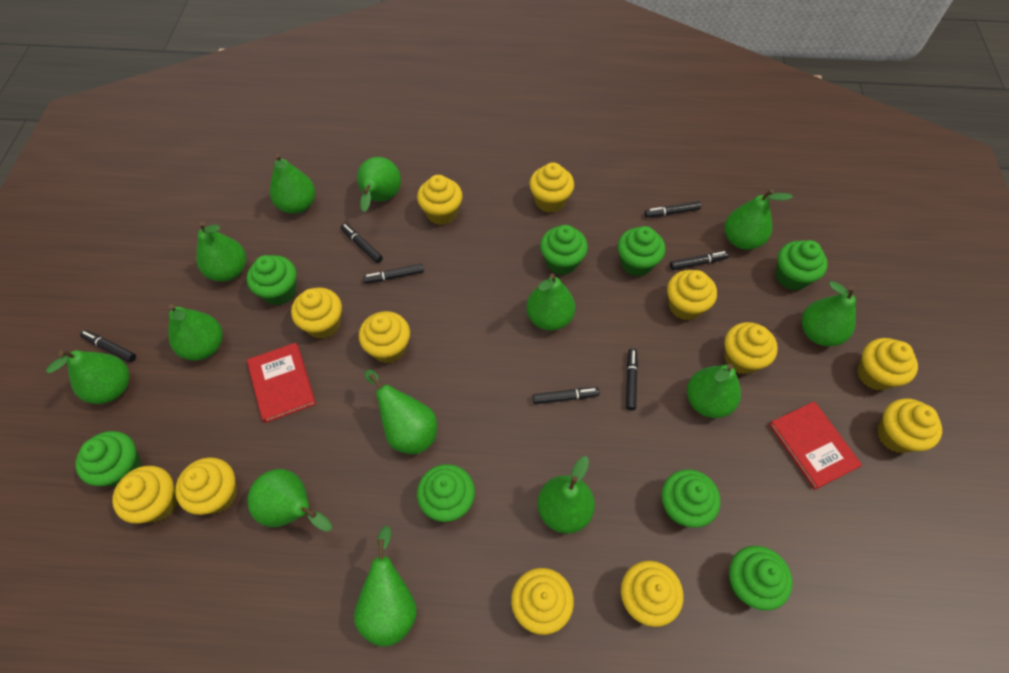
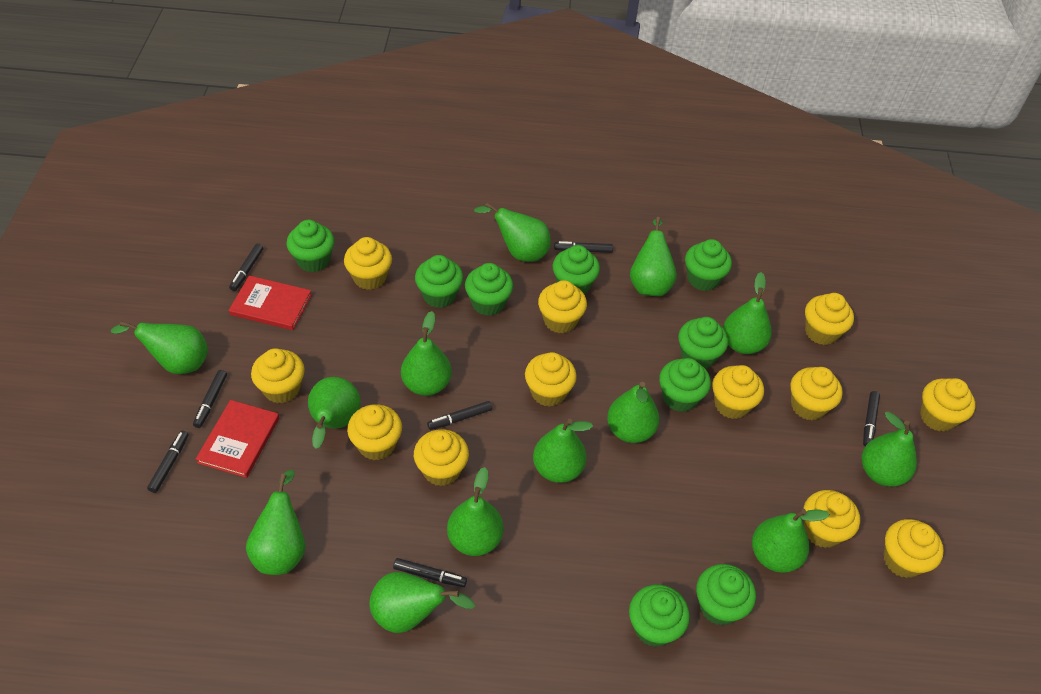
green cupcake: 8 -> 9

